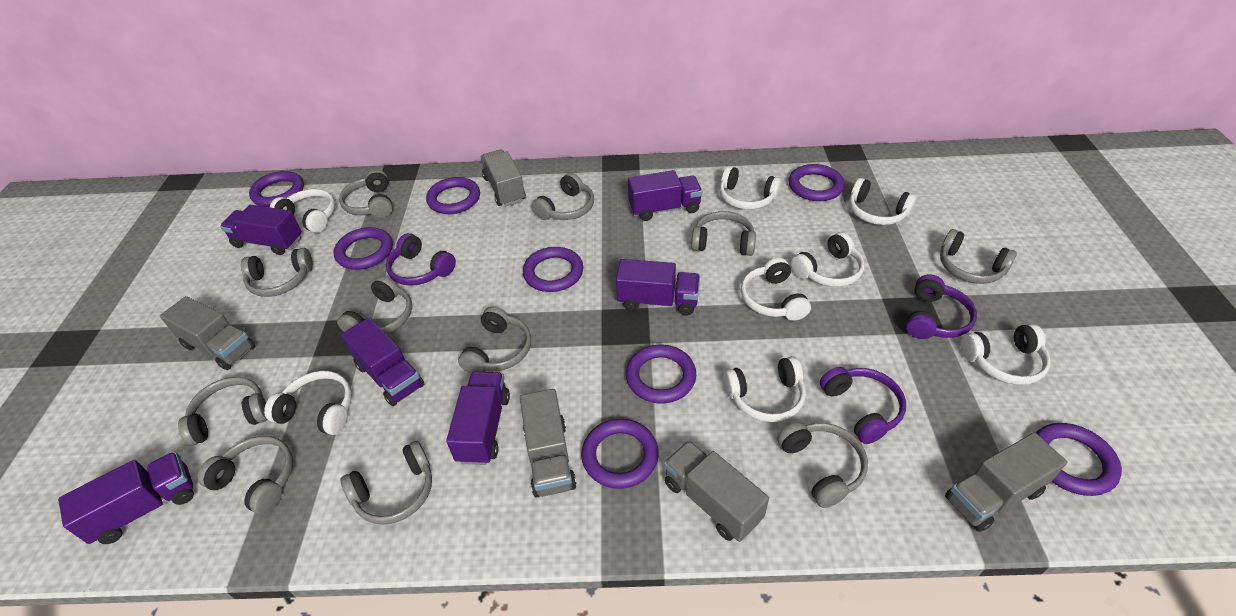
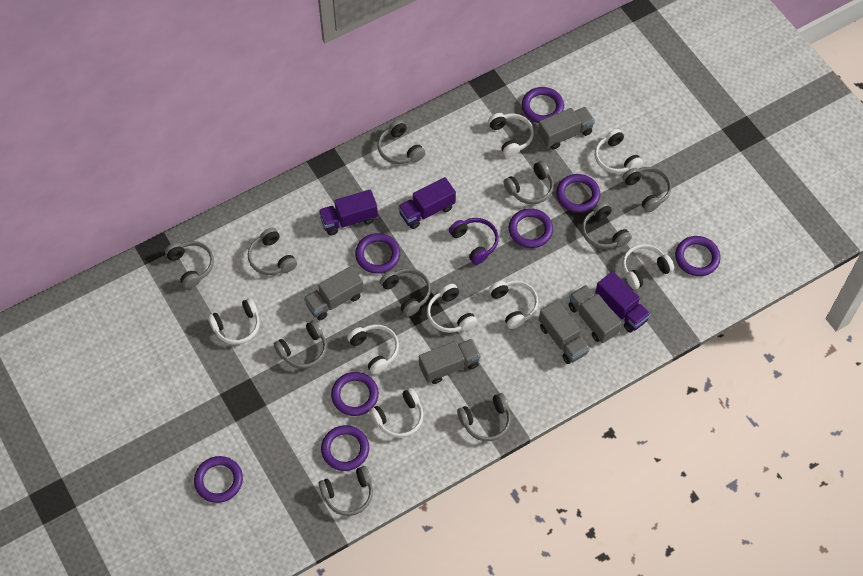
grey headphones: 11 -> 10
purple headphones: 3 -> 1
purple truck: 6 -> 3

